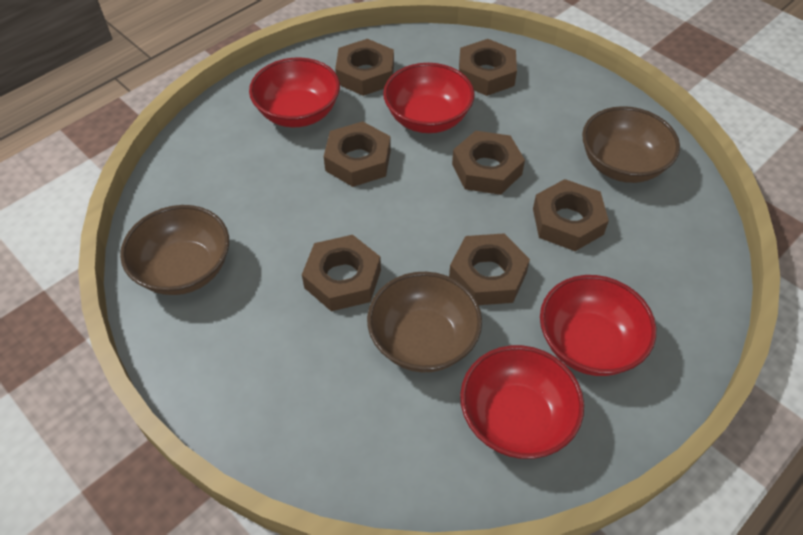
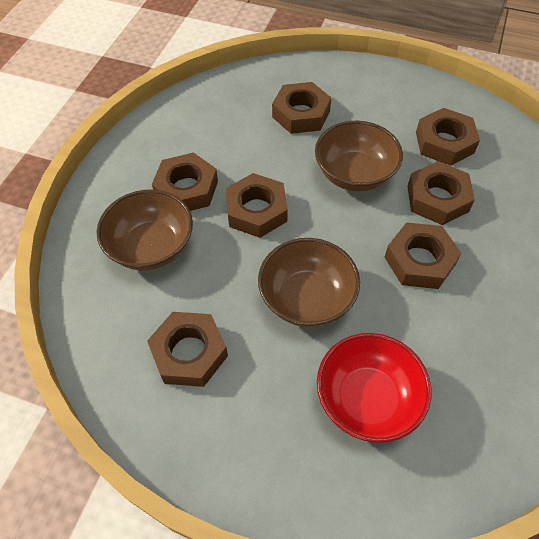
red bowl: 4 -> 1

